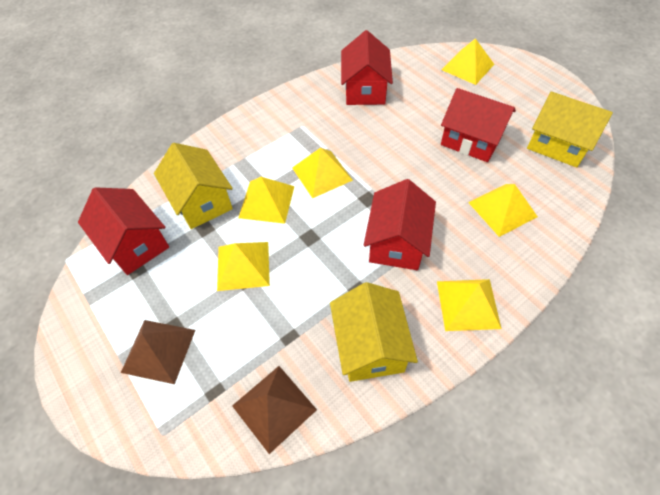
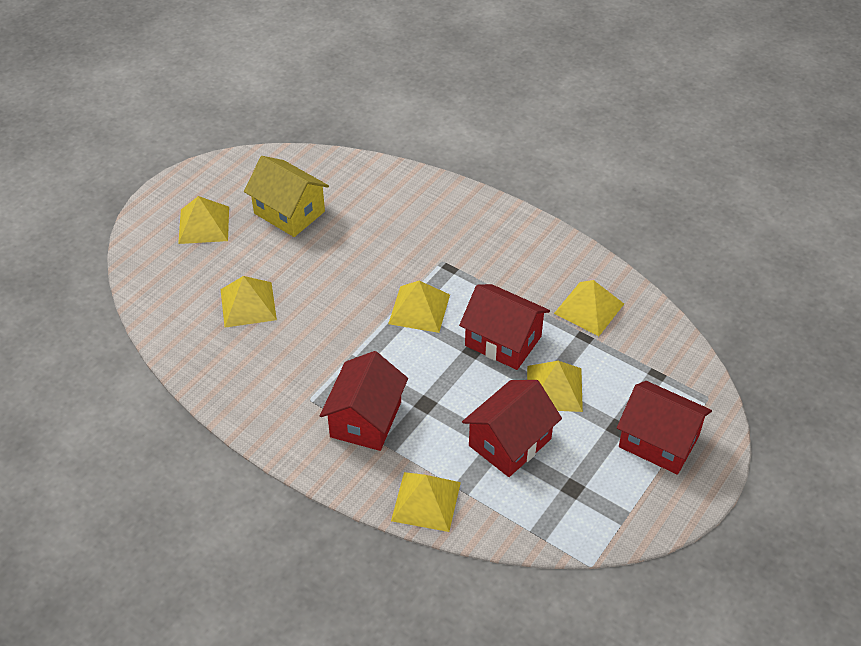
brown pyramid: 2 -> 0
yellow house: 3 -> 1

